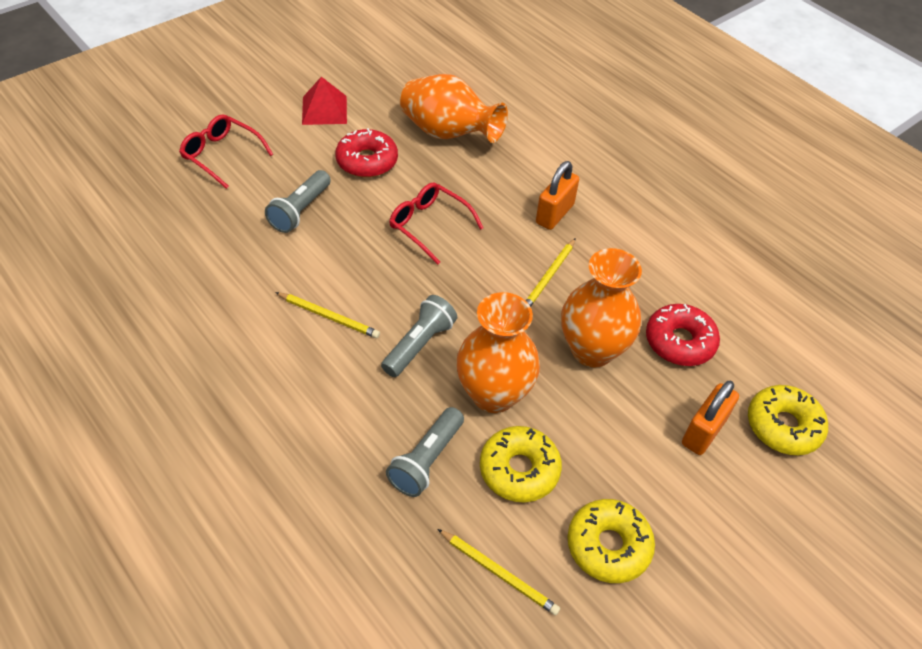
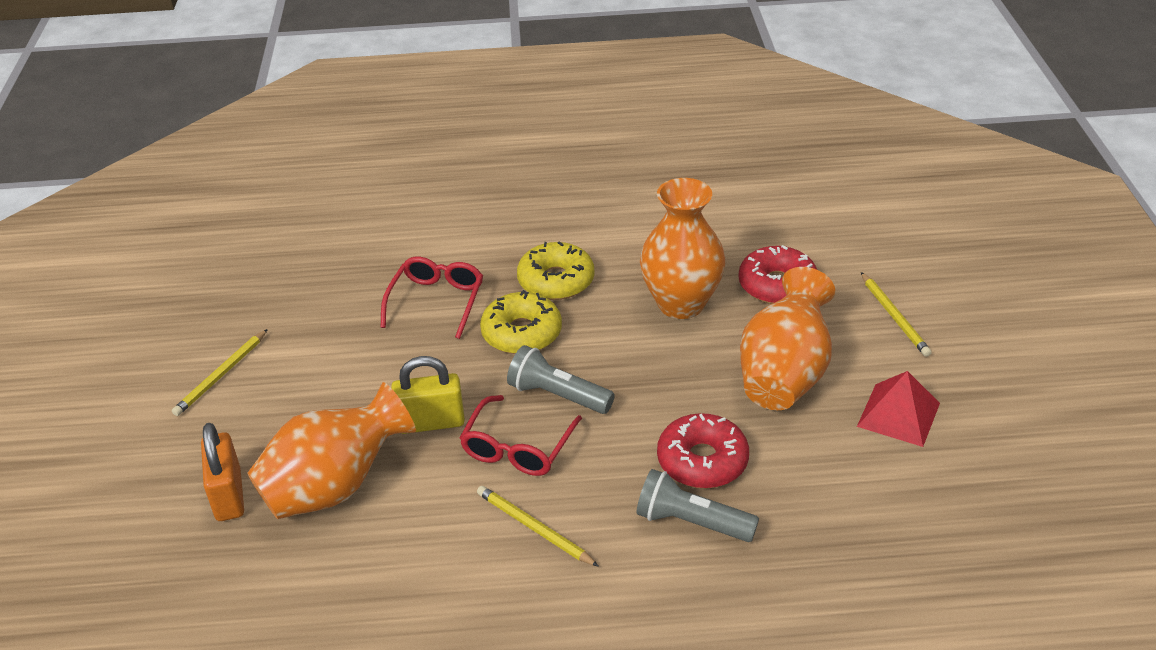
grey flashlight: 3 -> 2
orange padlock: 2 -> 1
yellow donut: 3 -> 2
yellow padlock: 0 -> 1

